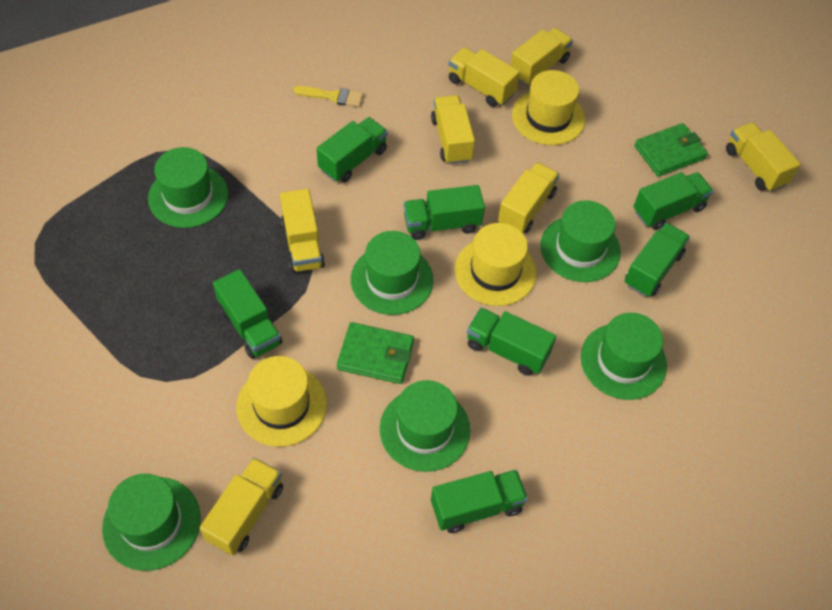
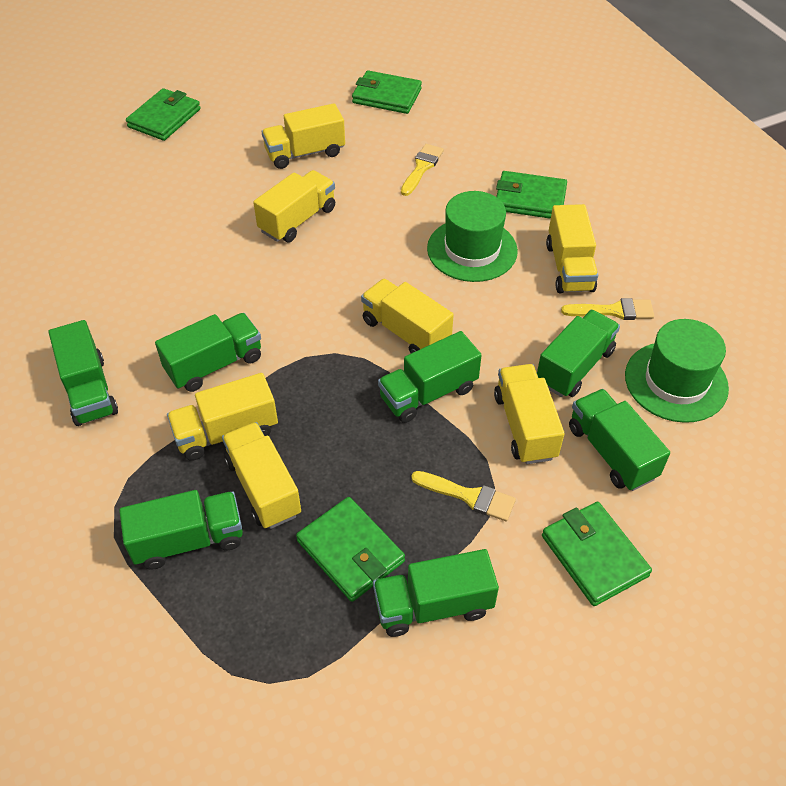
green hat: 6 -> 2
green wallet: 2 -> 5
yellow brush: 1 -> 3
yellow hat: 3 -> 0

